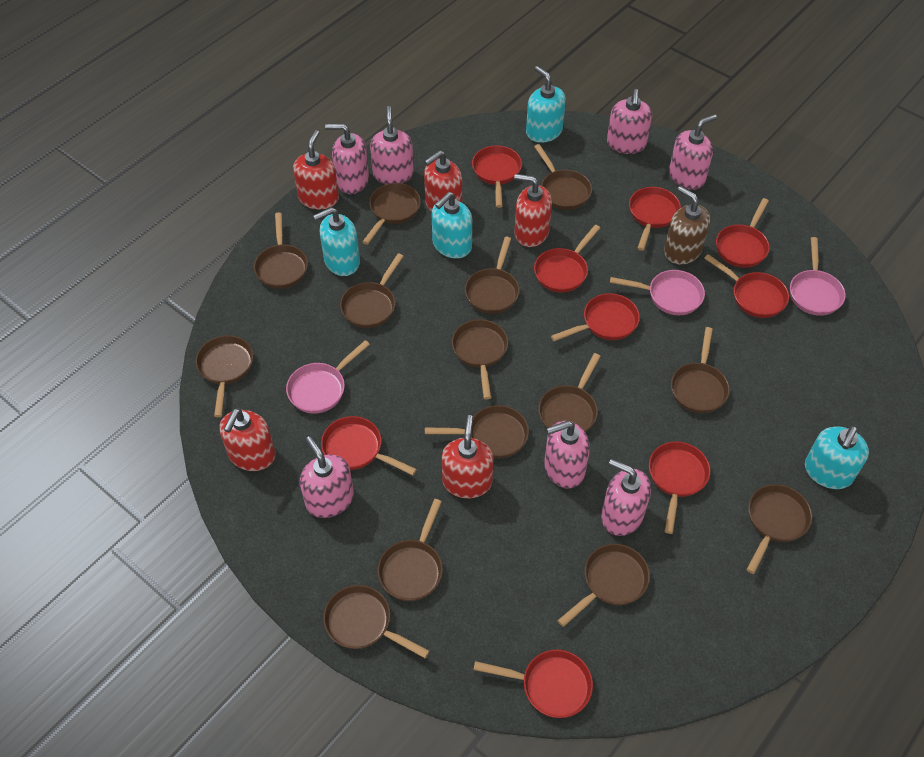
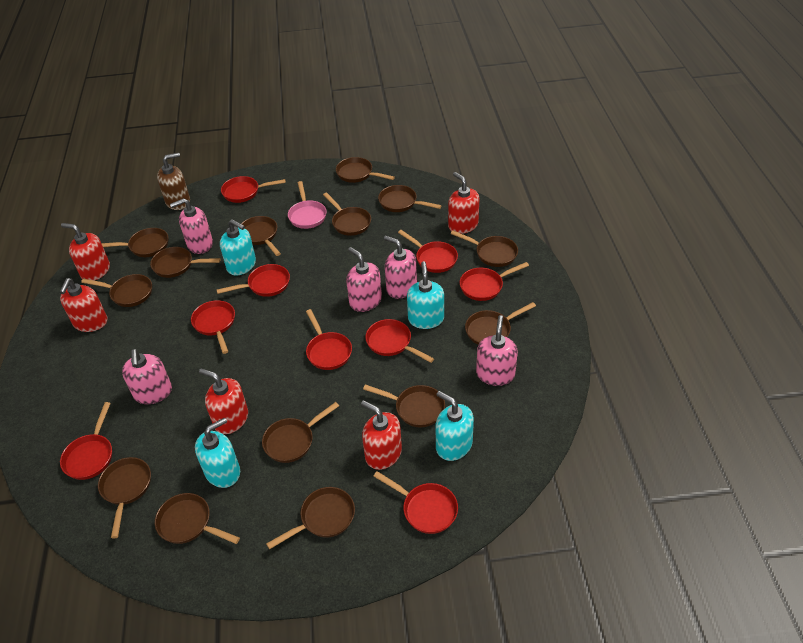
pink pan: 3 -> 1
pink soap dispenser: 7 -> 5

